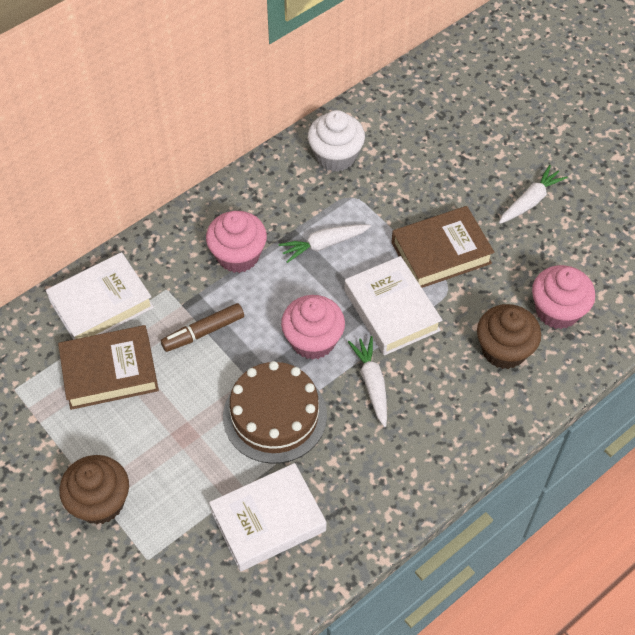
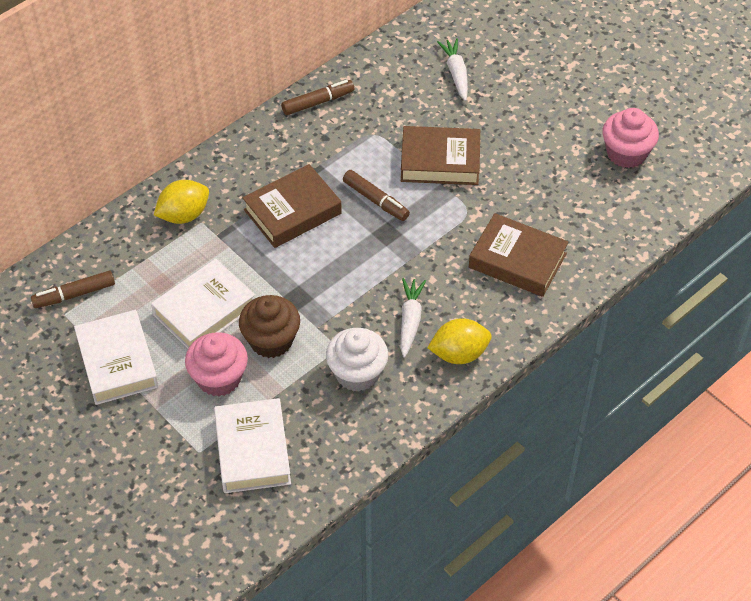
brown book: 2 -> 3
brown cake: 1 -> 0
brown cupcake: 2 -> 1
brown marker: 1 -> 3
pink cupcake: 3 -> 2
white carrot: 3 -> 2
yellow lemon: 0 -> 2

